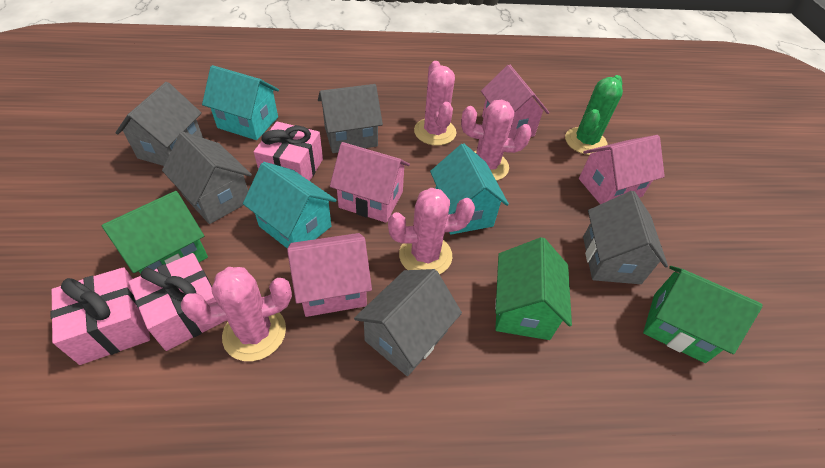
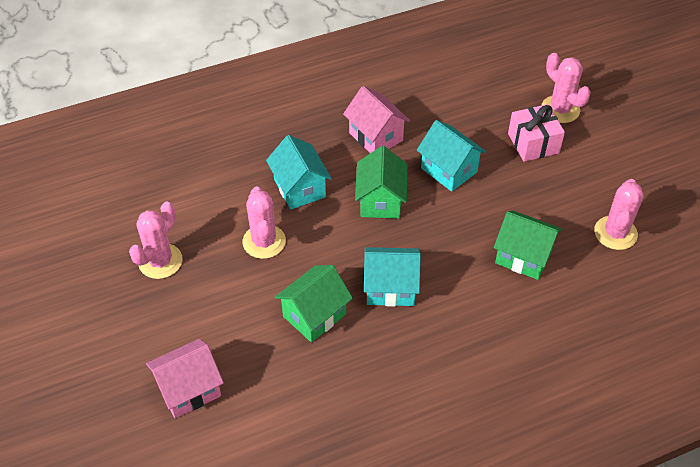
green cactus: 1 -> 0
grey house: 5 -> 0
pink gift: 3 -> 1
pink house: 4 -> 2

